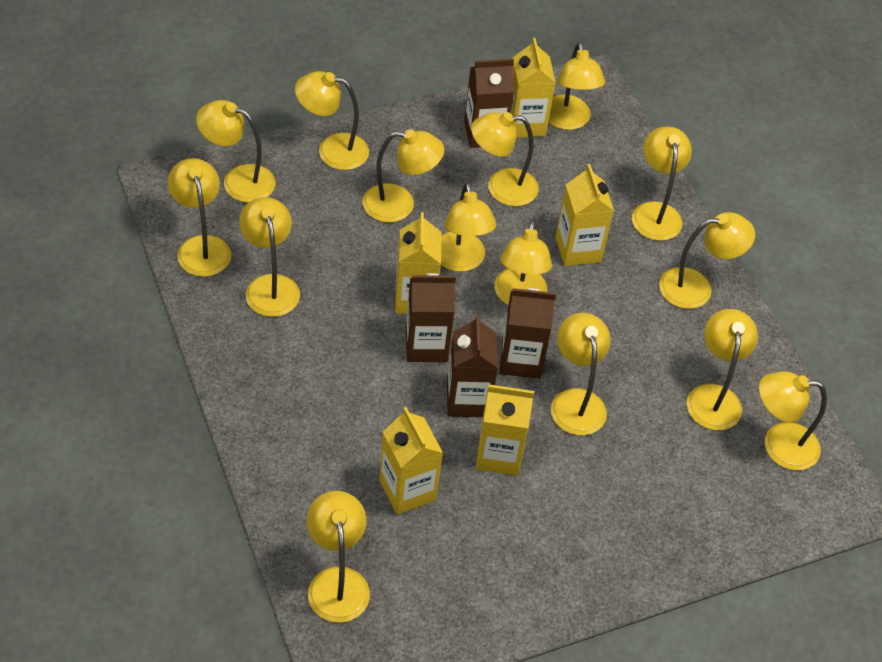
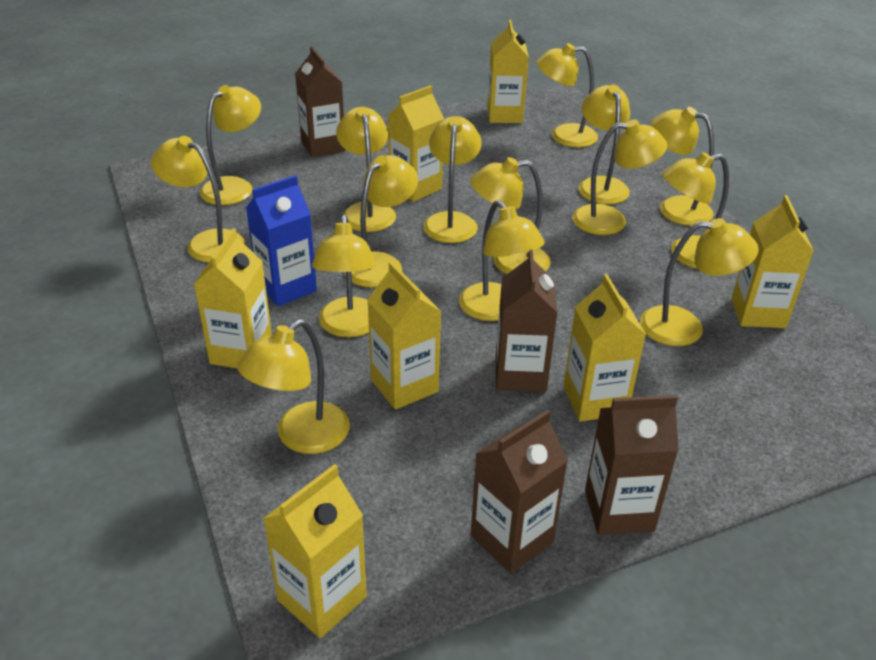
blue carton: 0 -> 1
yellow carton: 5 -> 7

